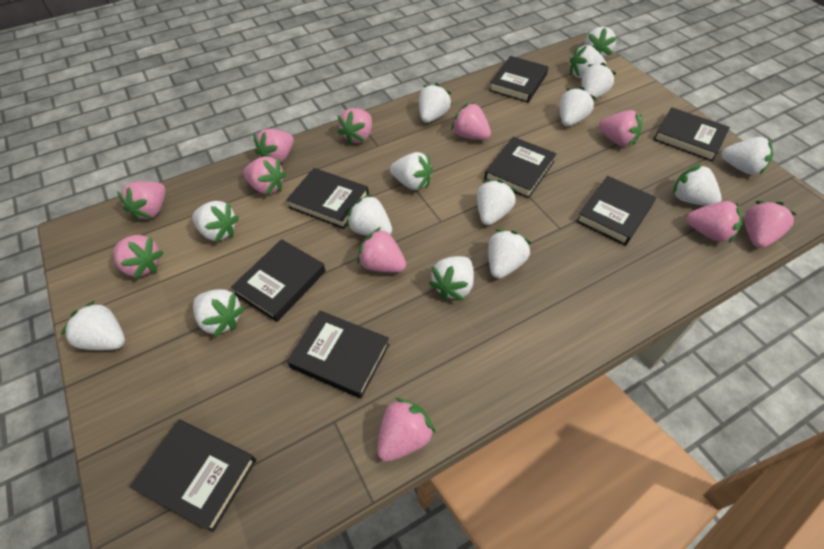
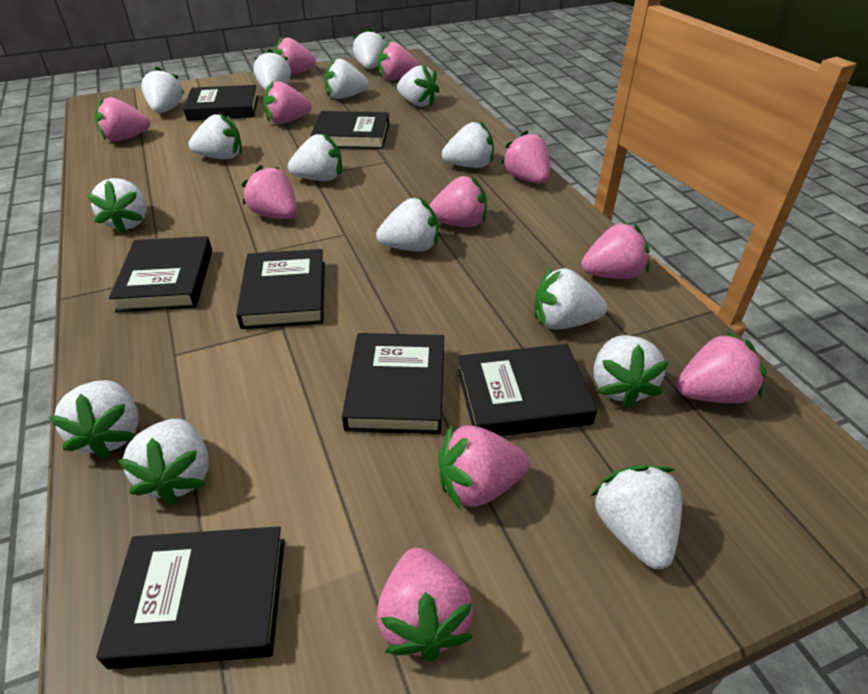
black book: 8 -> 7

